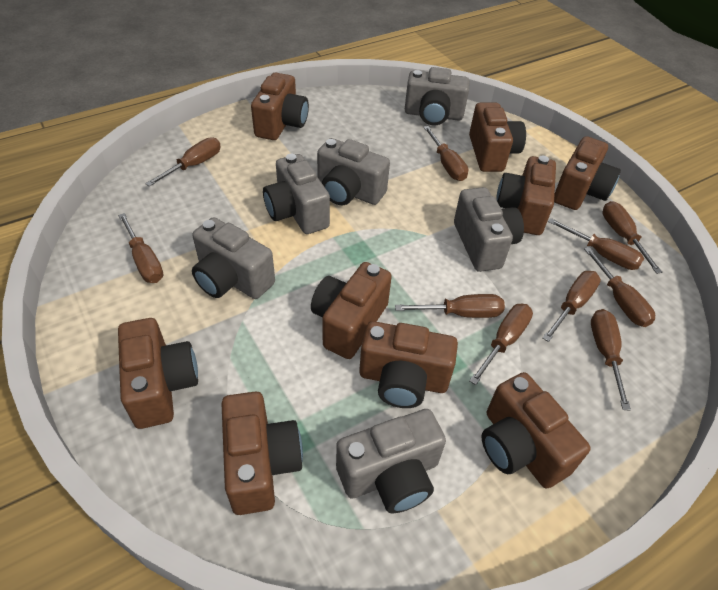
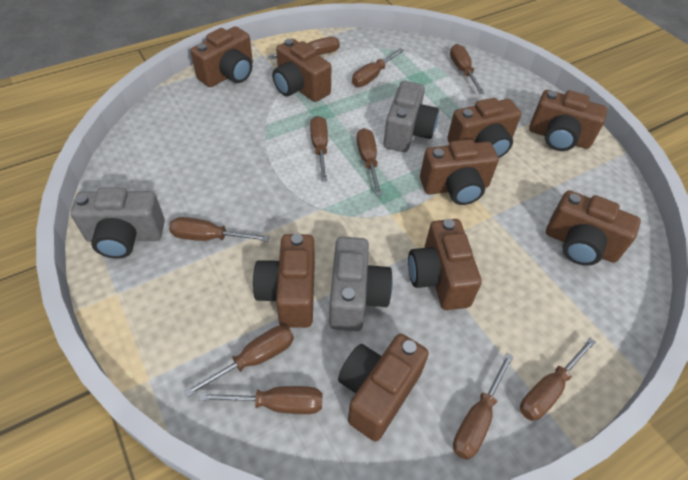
grey camera: 6 -> 3

